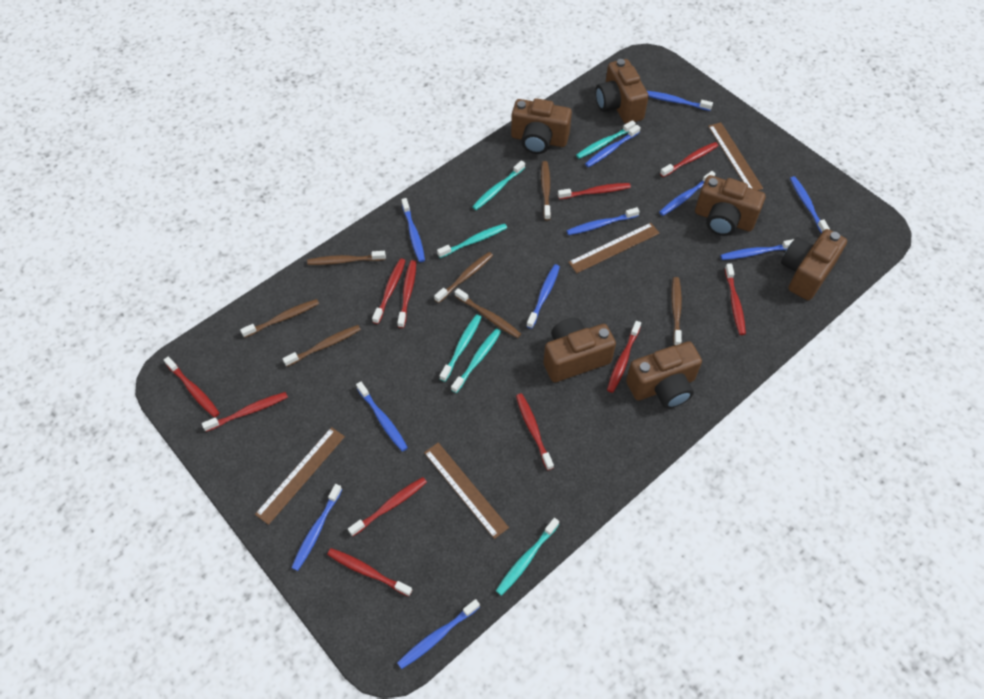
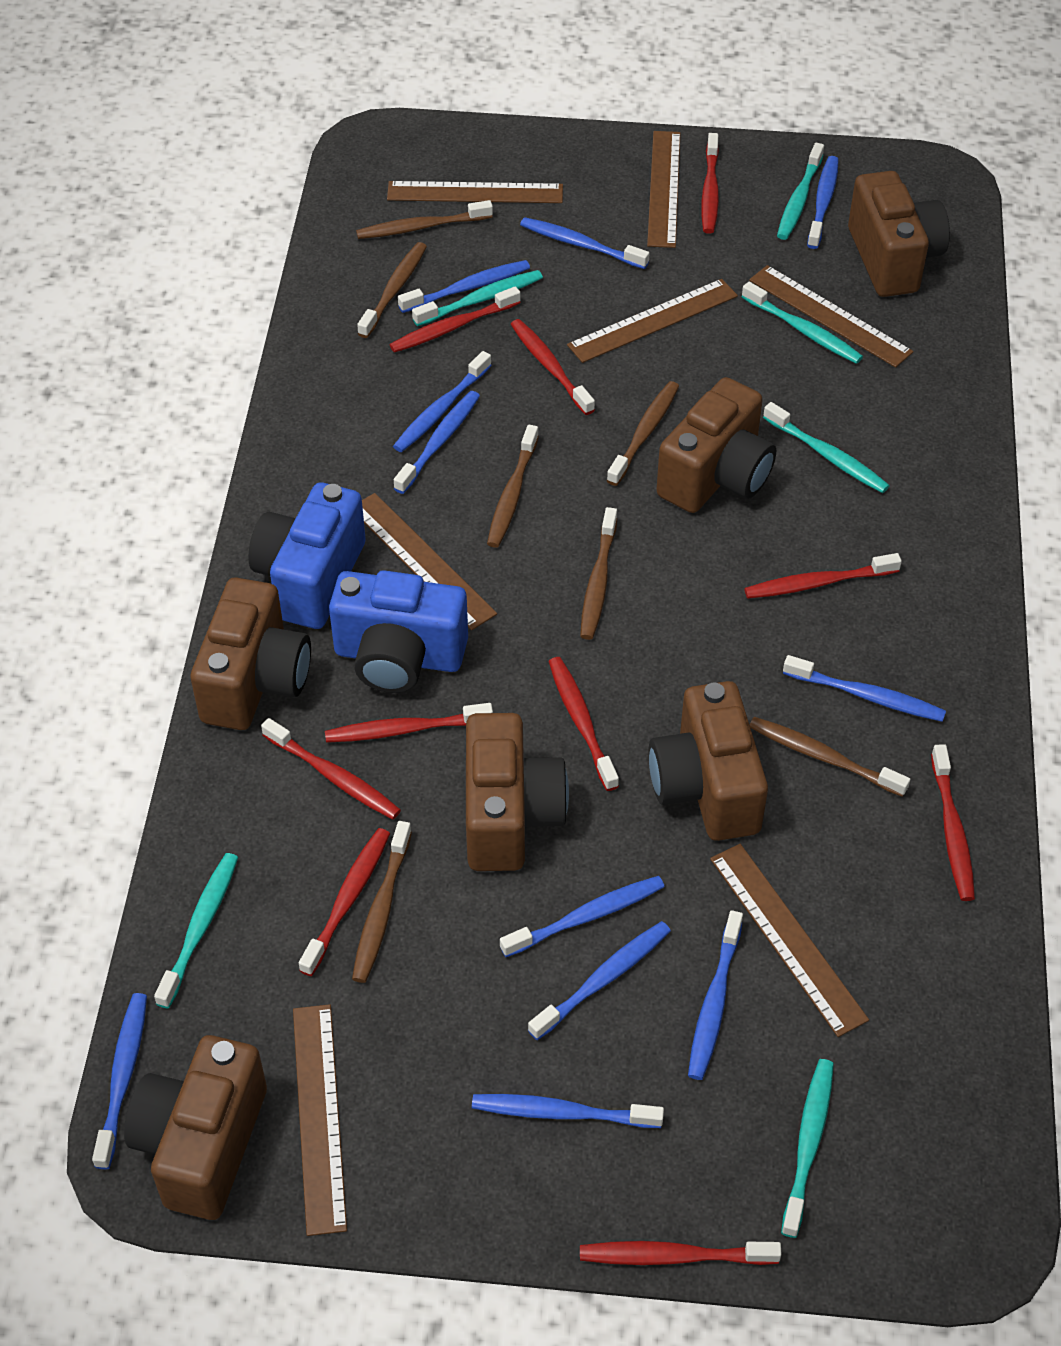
blue camera: 0 -> 2
brown ruler: 4 -> 7
red toothbrush: 11 -> 10

